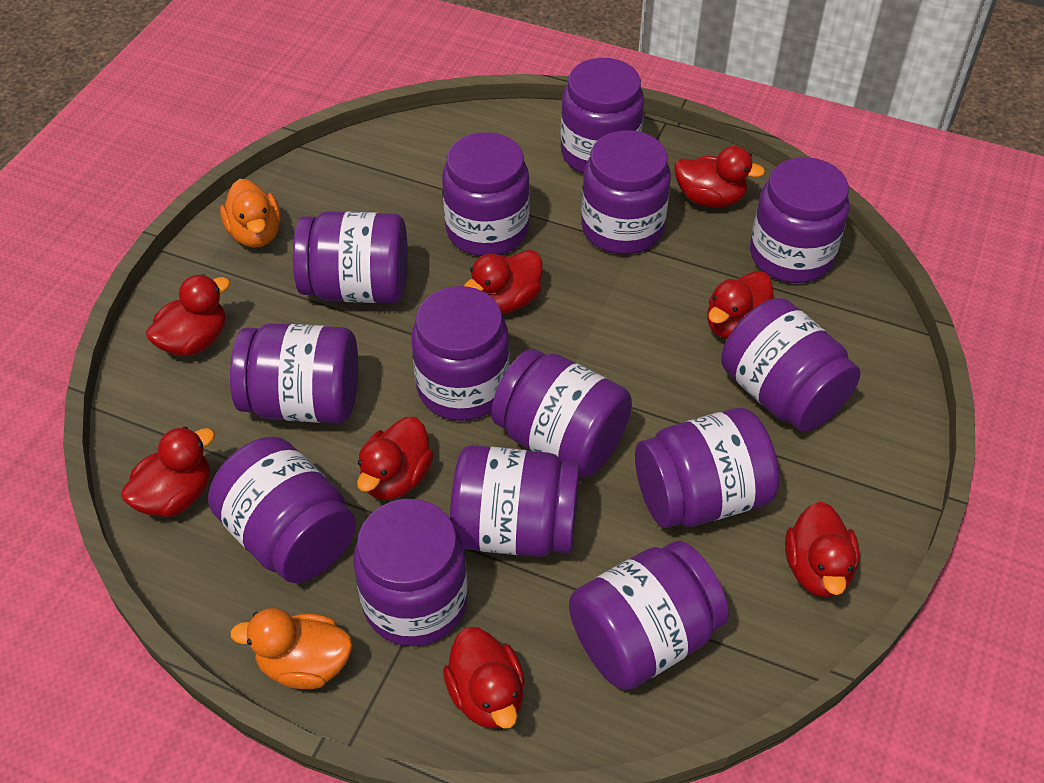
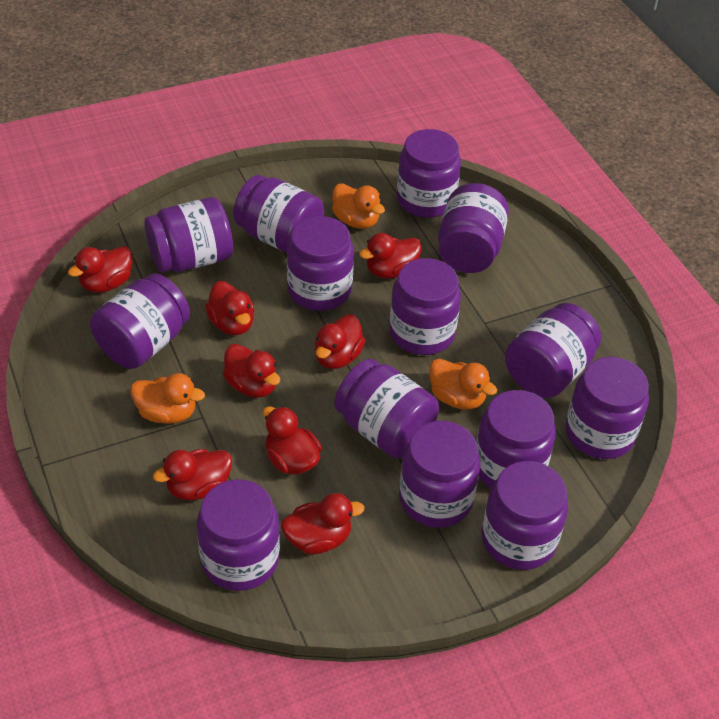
orange duck: 2 -> 3

